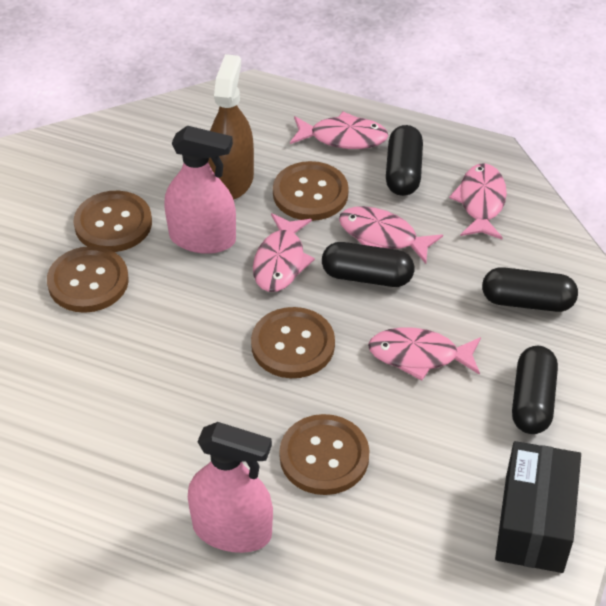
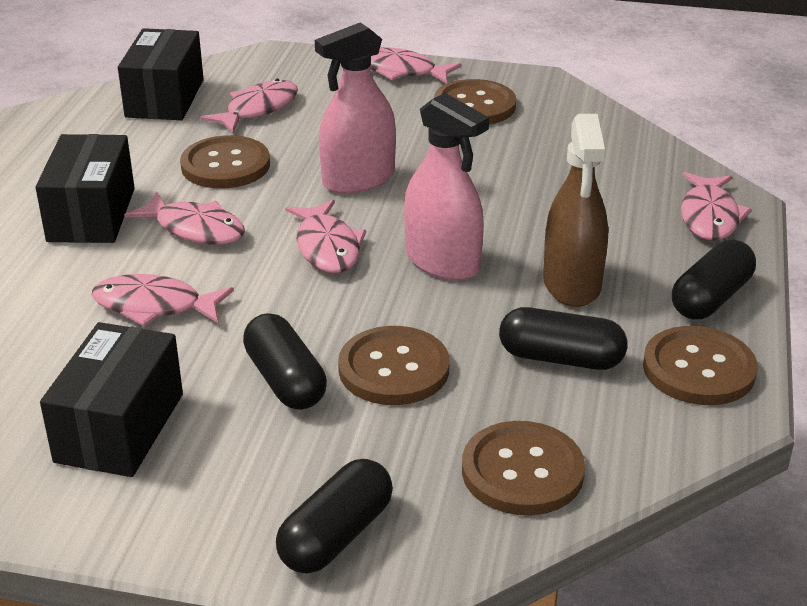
black box: 1 -> 3
pink fish: 5 -> 6

